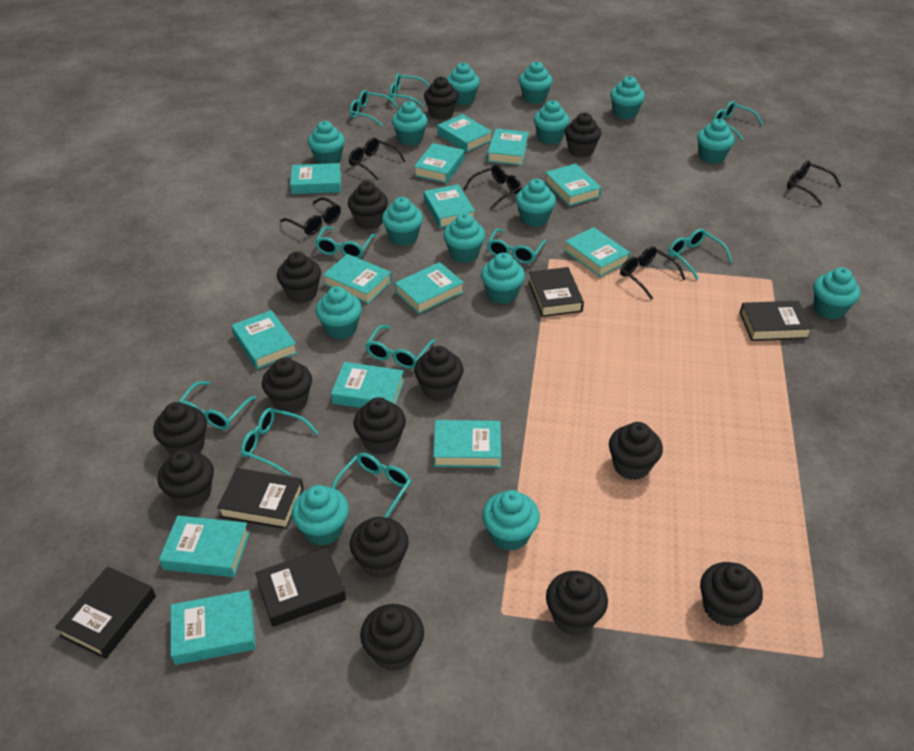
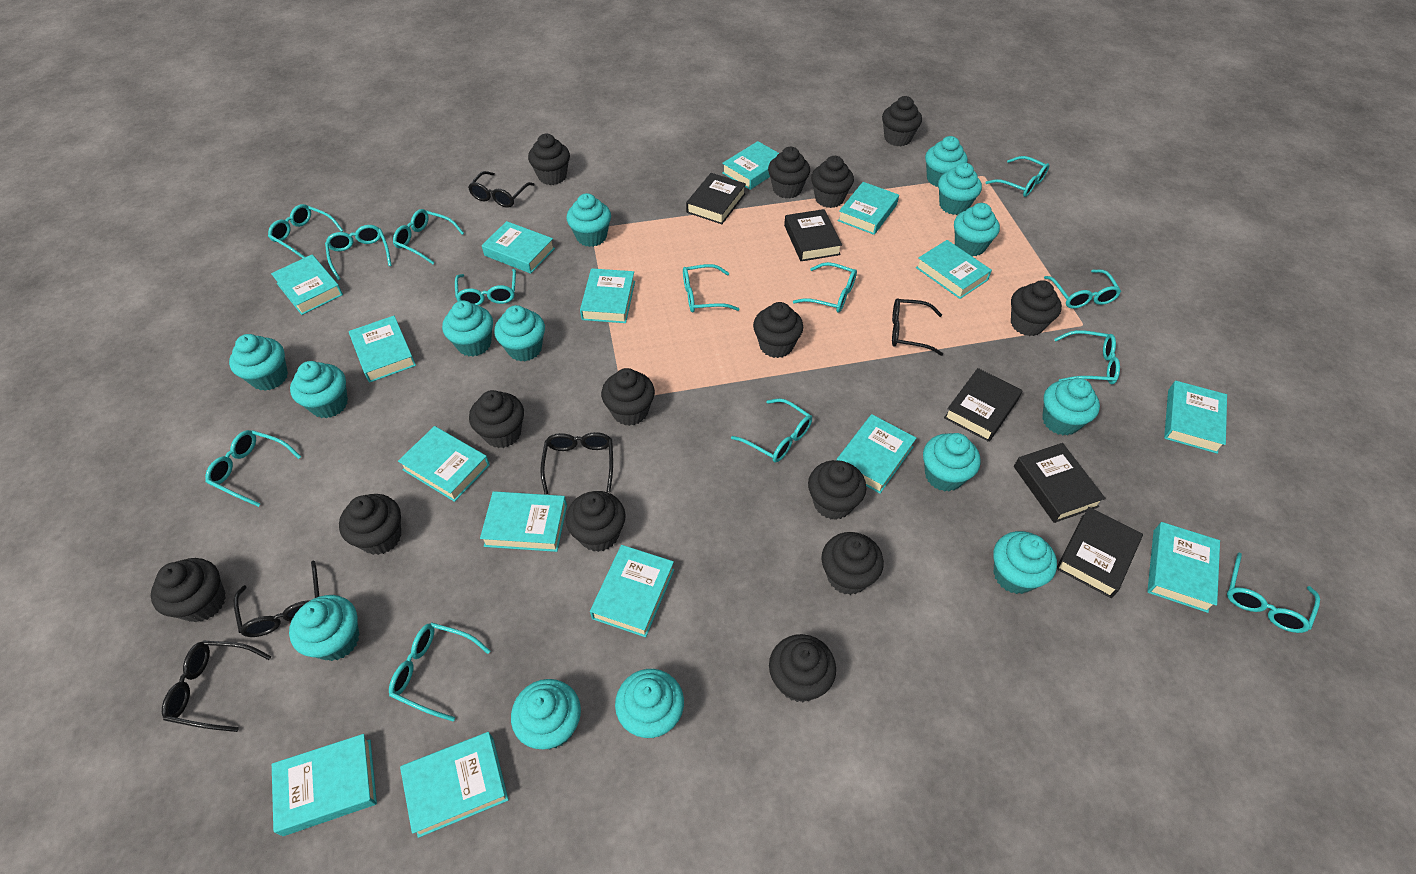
turquoise book: 14 -> 15
turquoise cupcake: 15 -> 14
turquoise glasses: 10 -> 13

